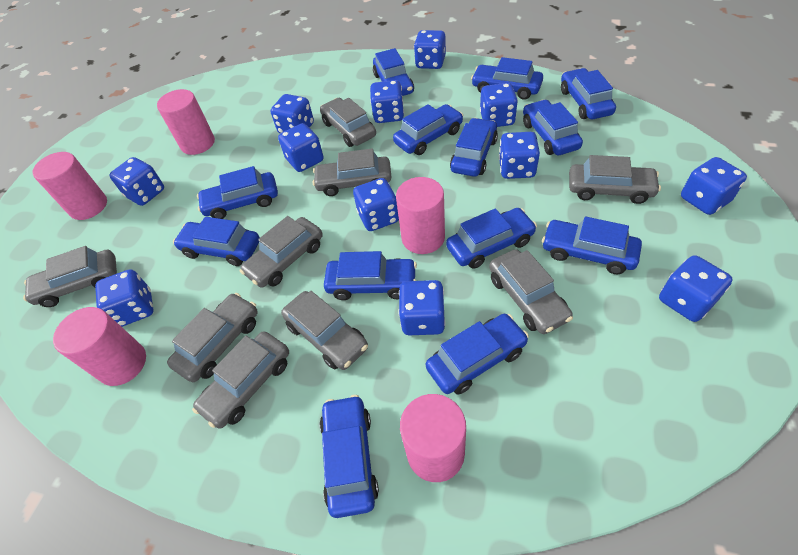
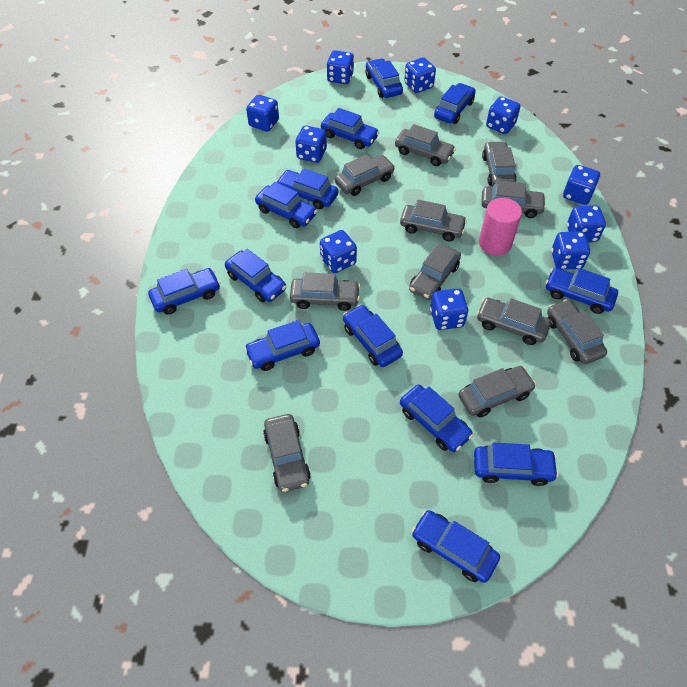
blue dice: 12 -> 10
grey car: 9 -> 11
pink cylinder: 5 -> 1

